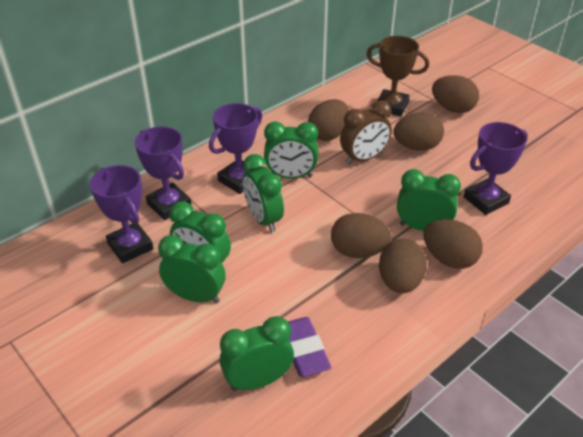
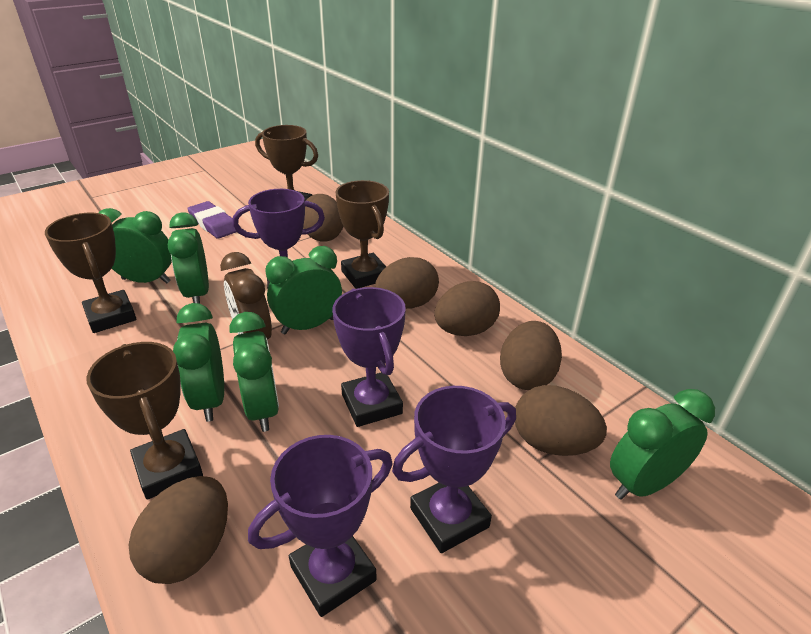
brown trophy: 1 -> 4

